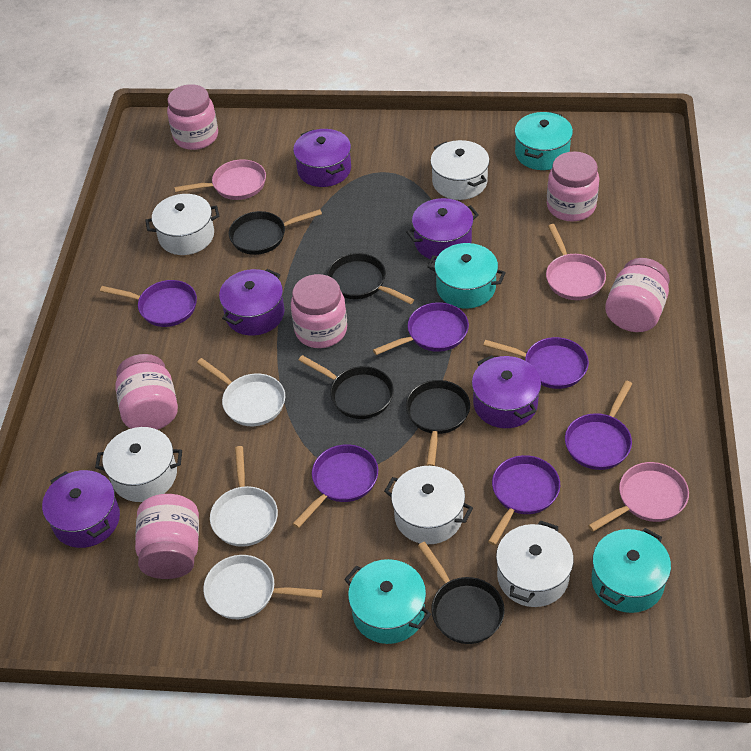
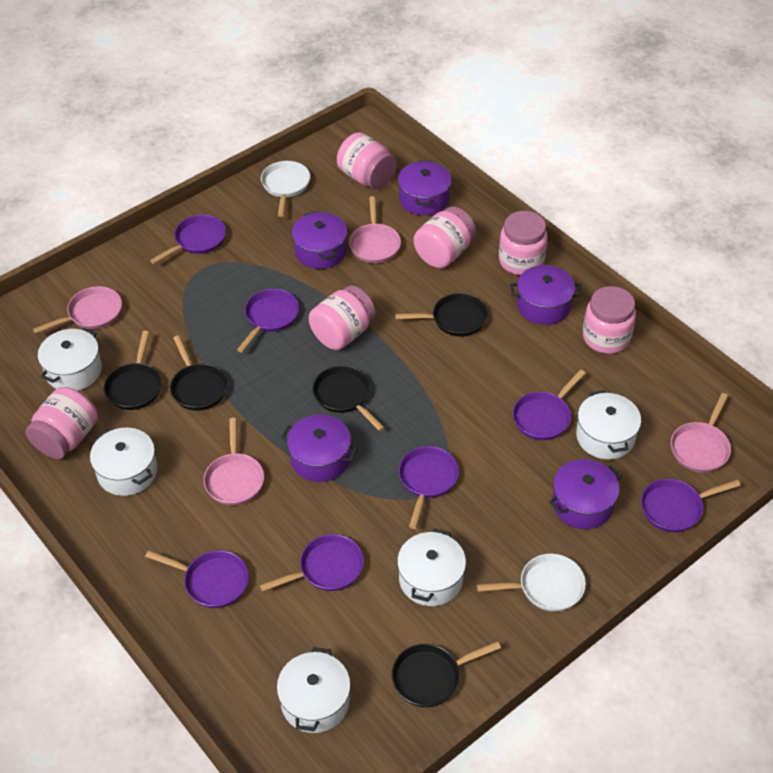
pink pan: 3 -> 4
purple pan: 6 -> 7
turquoise pot: 4 -> 0
white pan: 3 -> 2

